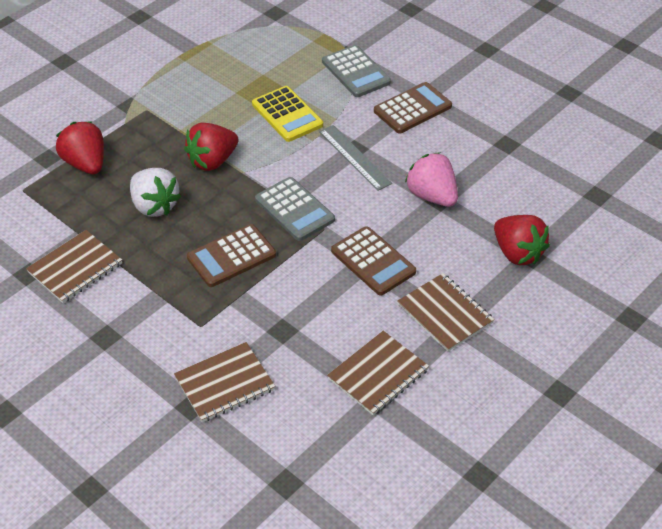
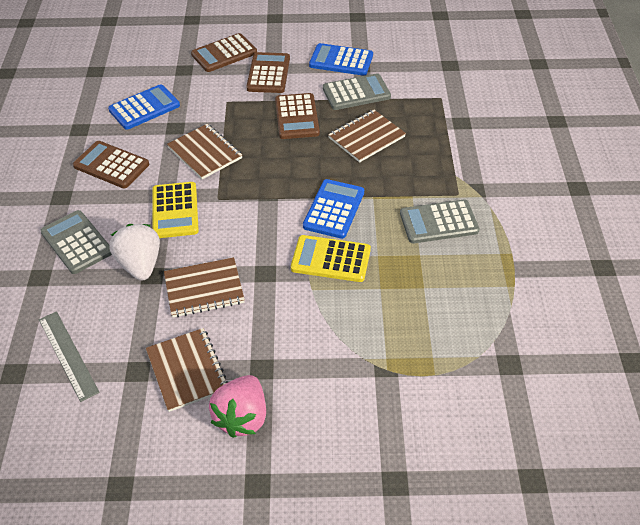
blue calculator: 0 -> 3
brown calculator: 3 -> 4
grey calculator: 2 -> 3
red strawberry: 3 -> 0
yellow calculator: 1 -> 2

